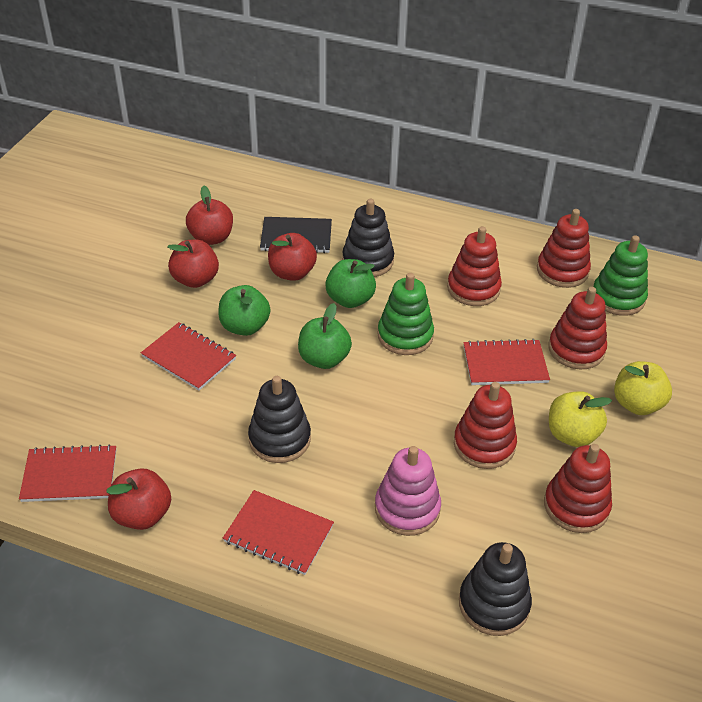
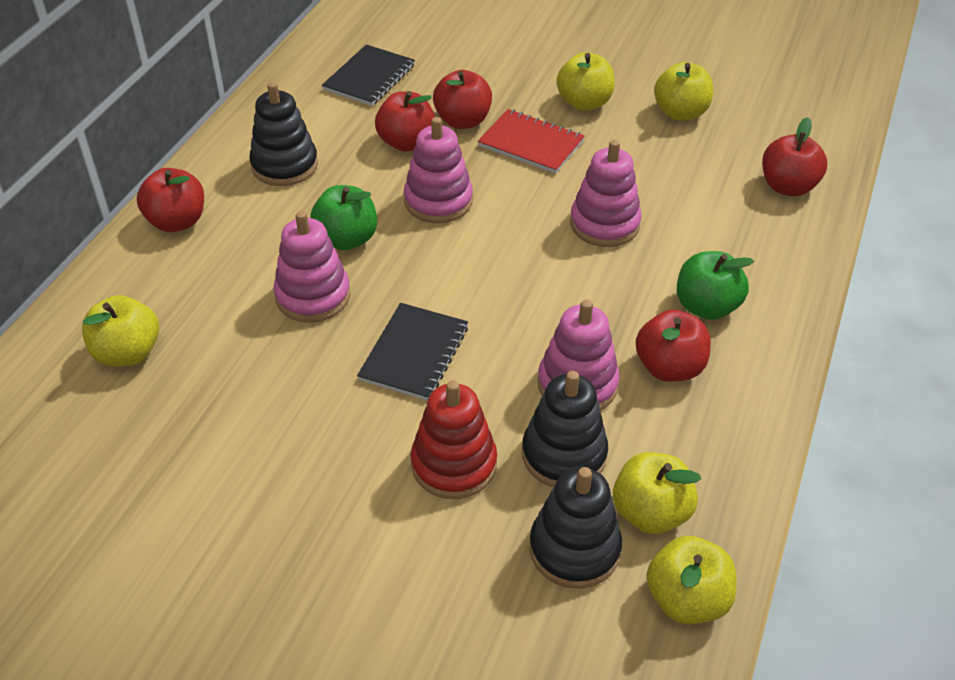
black notebook: 1 -> 2
green apple: 3 -> 2
green stacking toy: 2 -> 0
pink stacking toy: 1 -> 4
red apple: 4 -> 5
red notebook: 4 -> 1
red stacking toy: 5 -> 1
yellow apple: 2 -> 5

